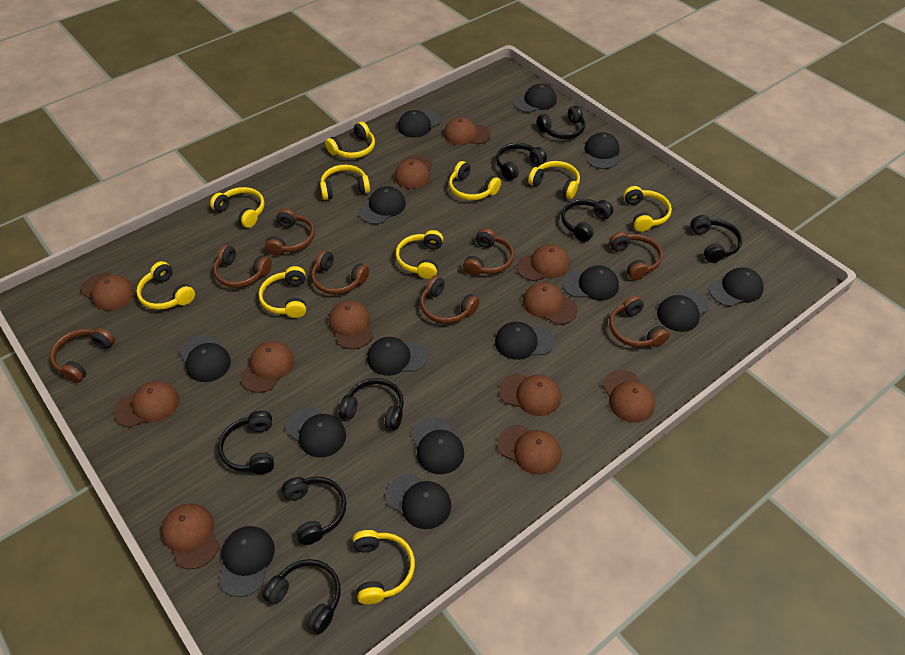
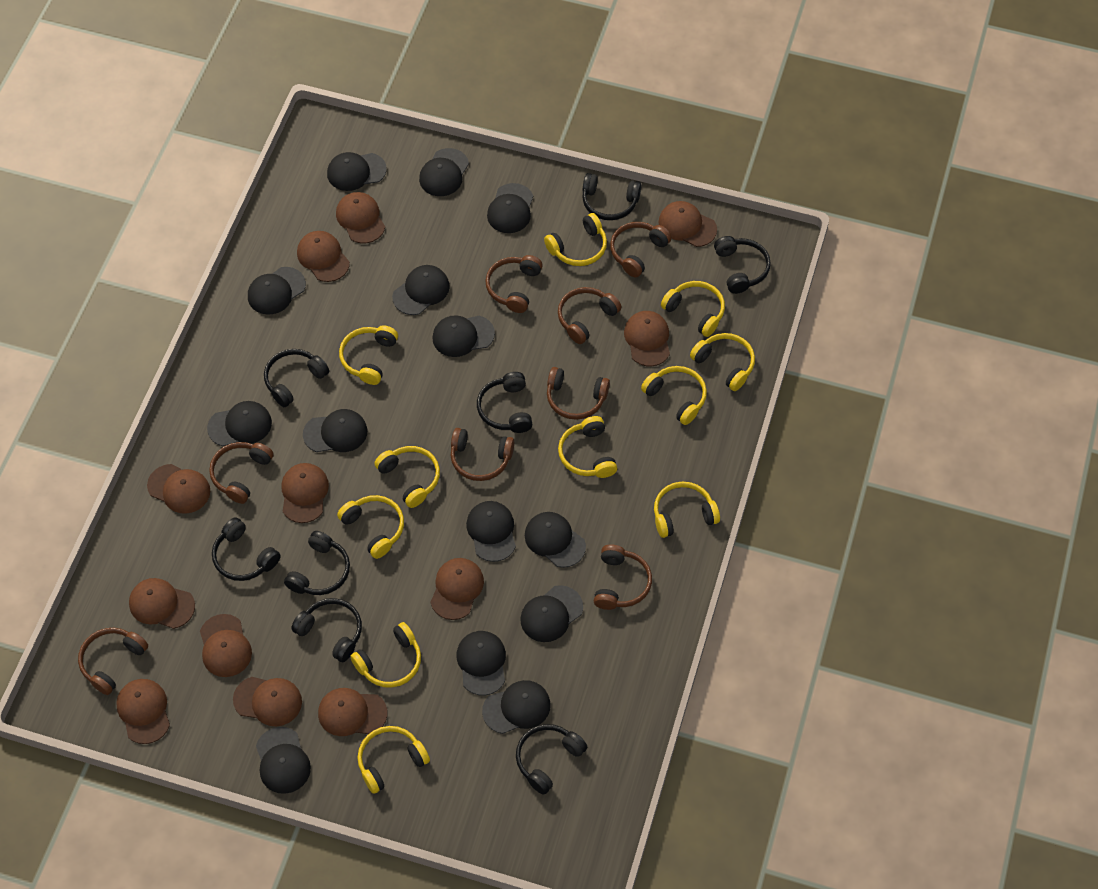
yellow headphones: 10 -> 11

